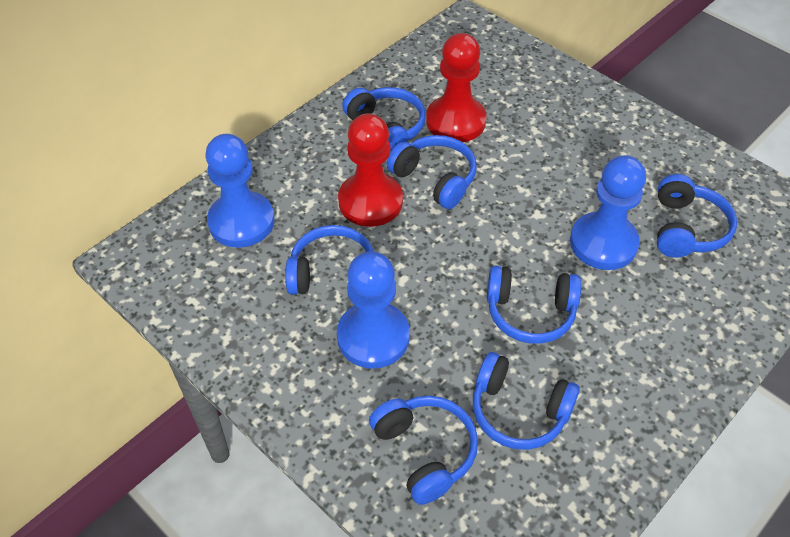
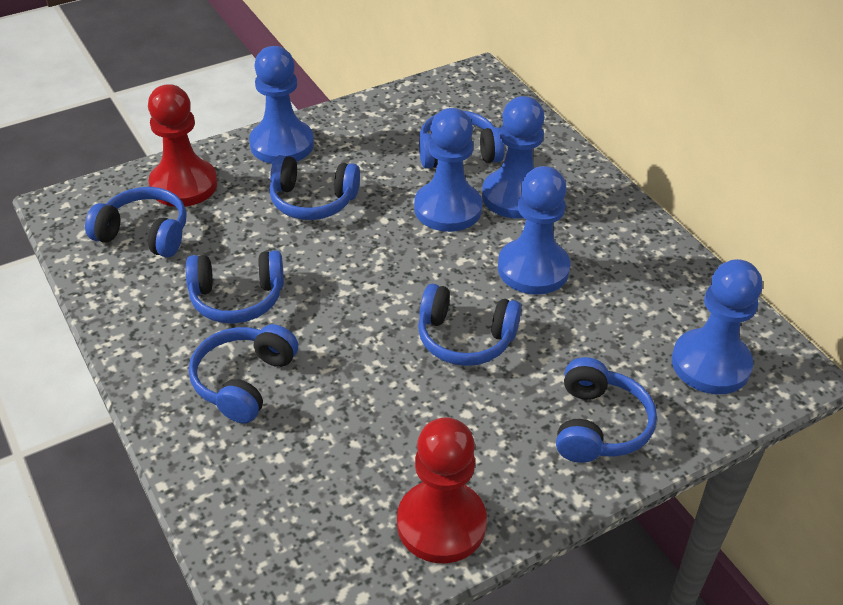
blue pawn: 3 -> 5

